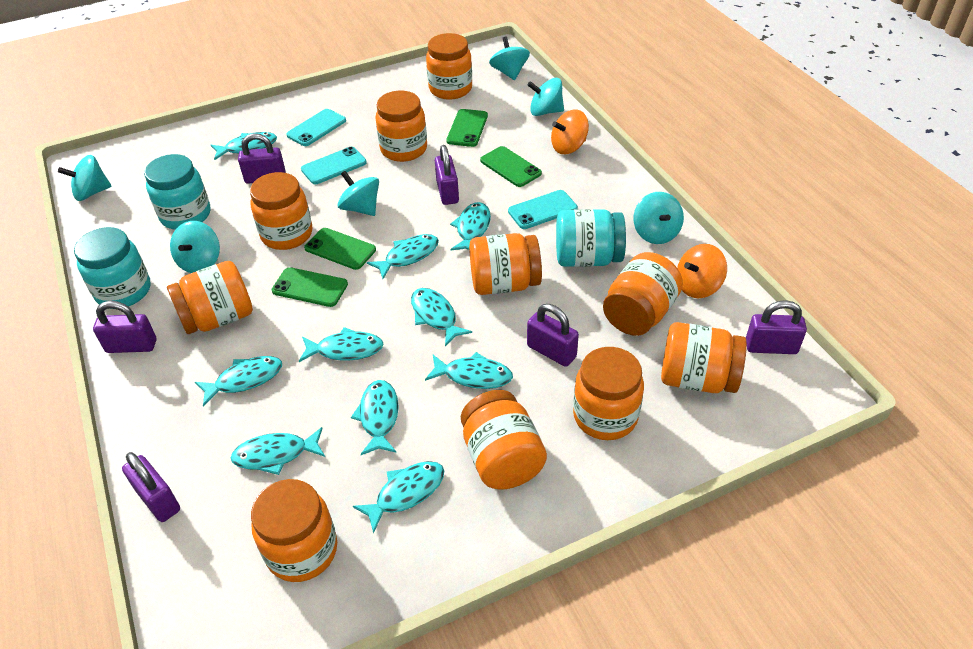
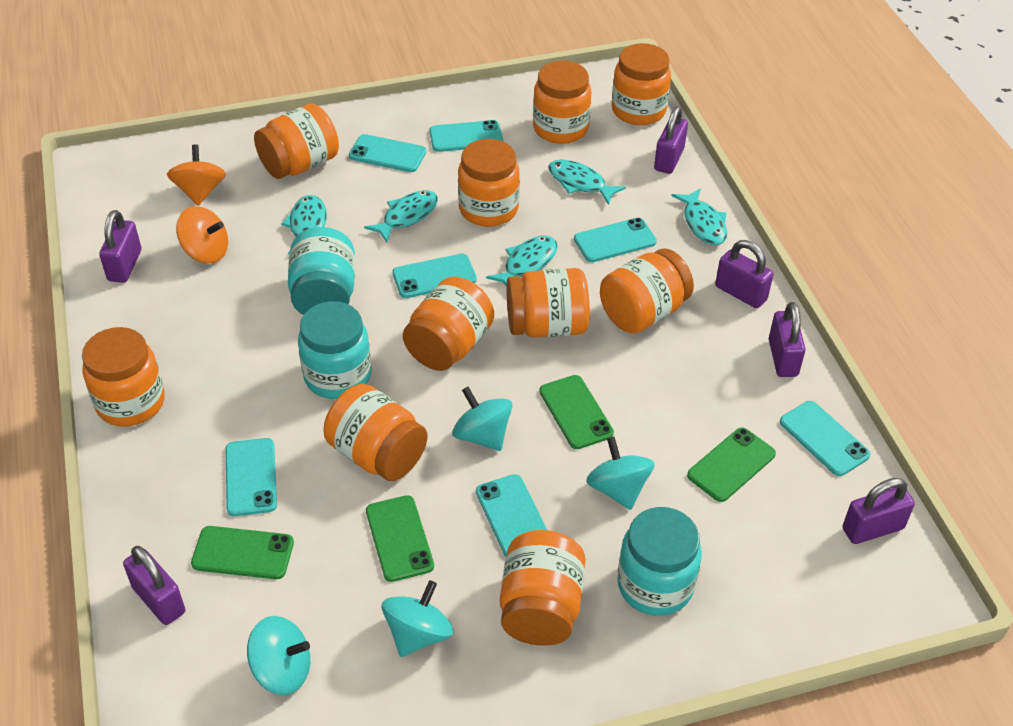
turquoise fish: 10 -> 5
turquoise phone: 3 -> 7
turquoise spinning top: 6 -> 4

